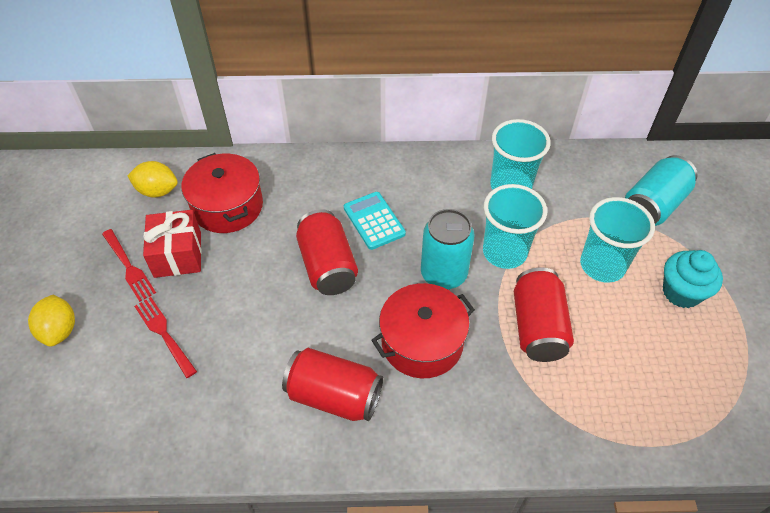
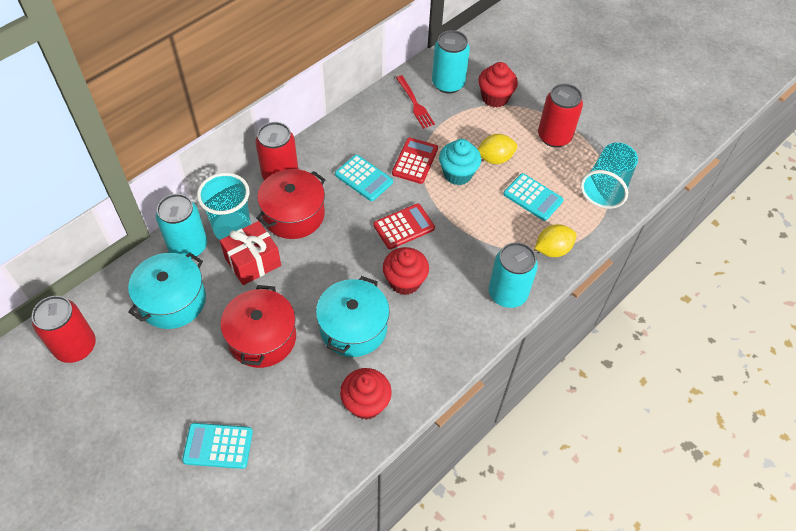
red calculator: 0 -> 2
red cupcake: 0 -> 3
red fork: 2 -> 1
turquoise calculator: 1 -> 3
turquoise can: 2 -> 3
turquoise cup: 3 -> 2
turquoise pot: 0 -> 2

